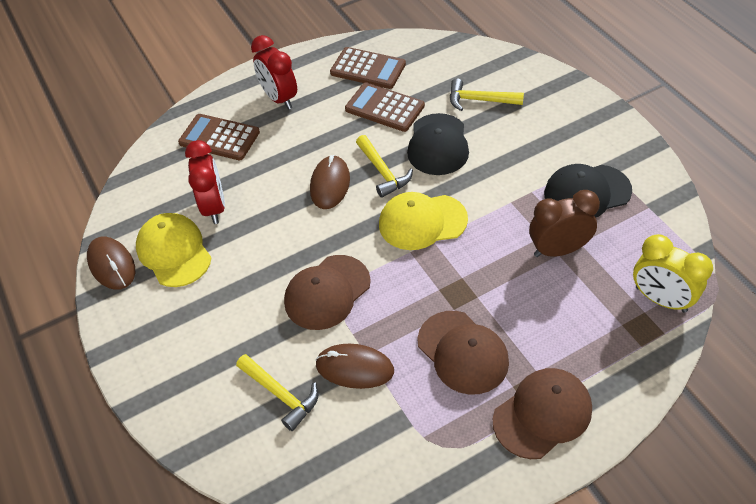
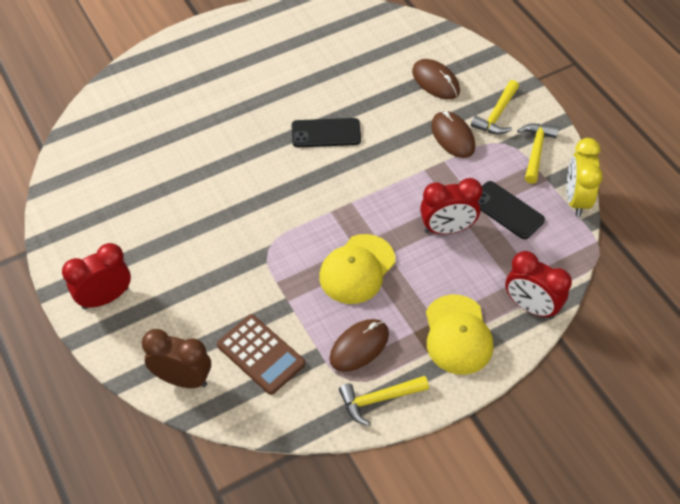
black cap: 2 -> 0
black phone: 0 -> 2
brown calculator: 3 -> 1
brown cap: 3 -> 0
red clock: 2 -> 3

